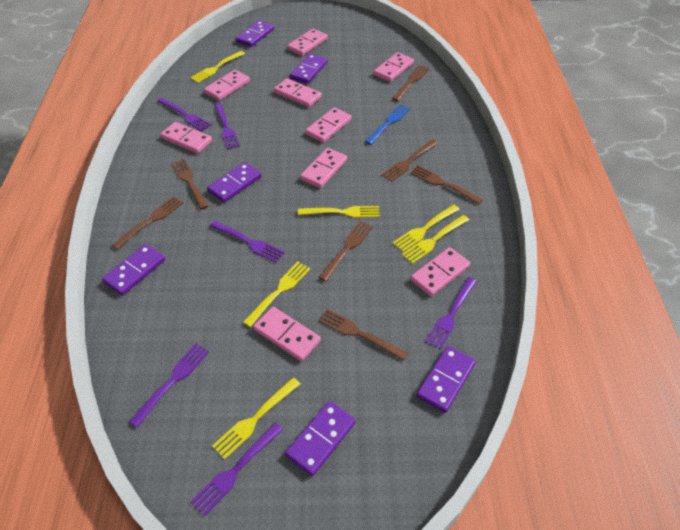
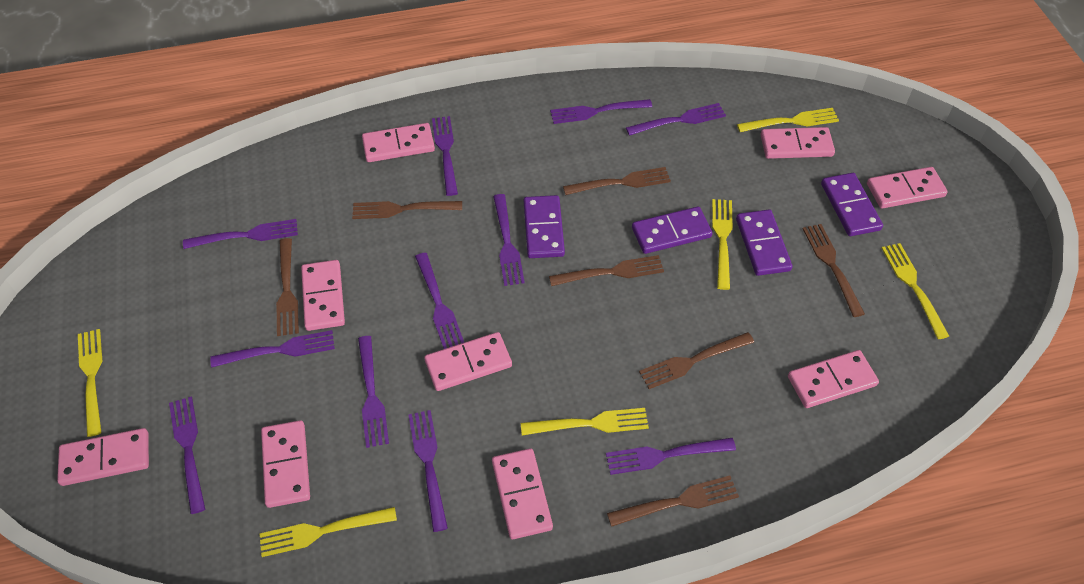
blue fork: 1 -> 0
purple domino: 6 -> 4
purple fork: 6 -> 11

